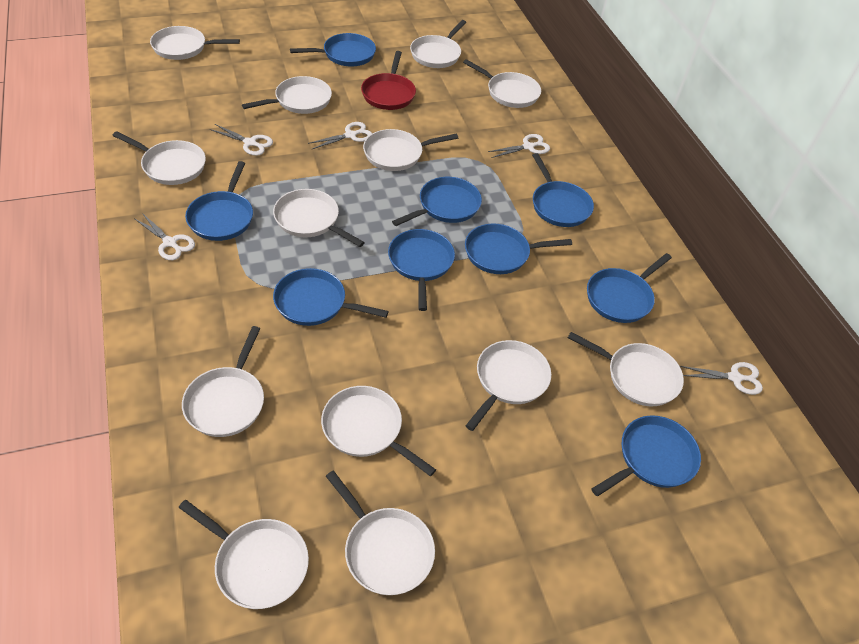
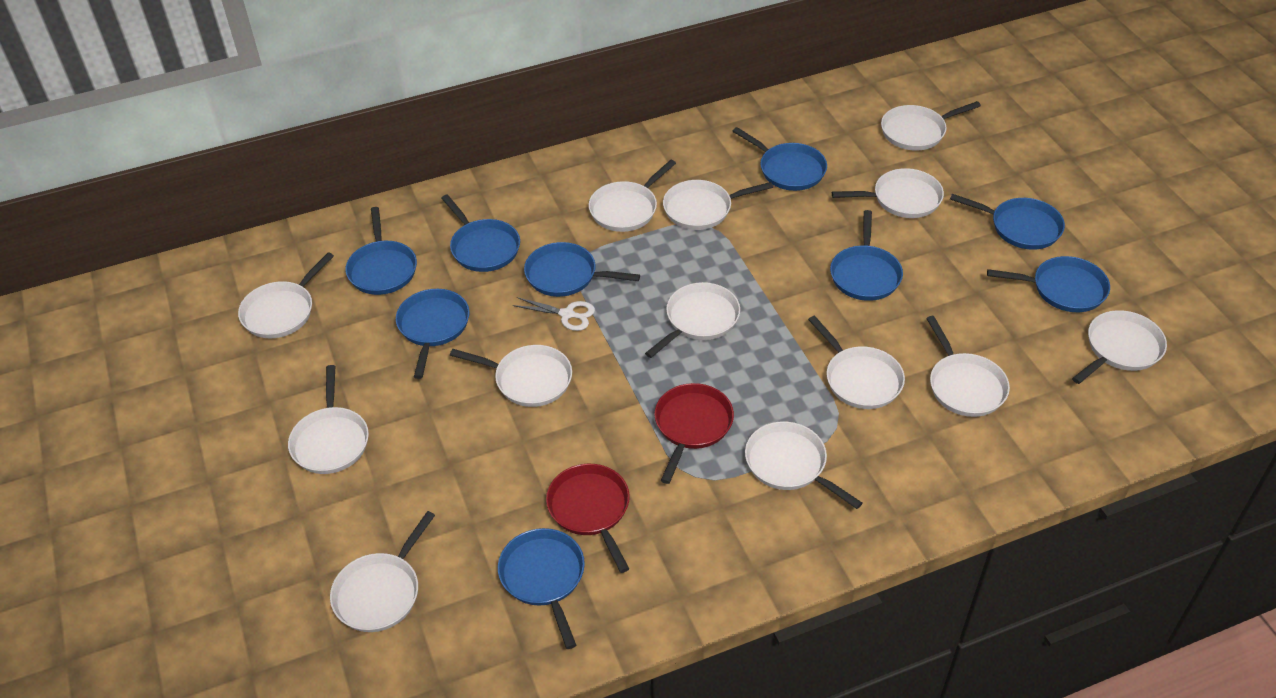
red pan: 1 -> 2
white scissors: 5 -> 1

